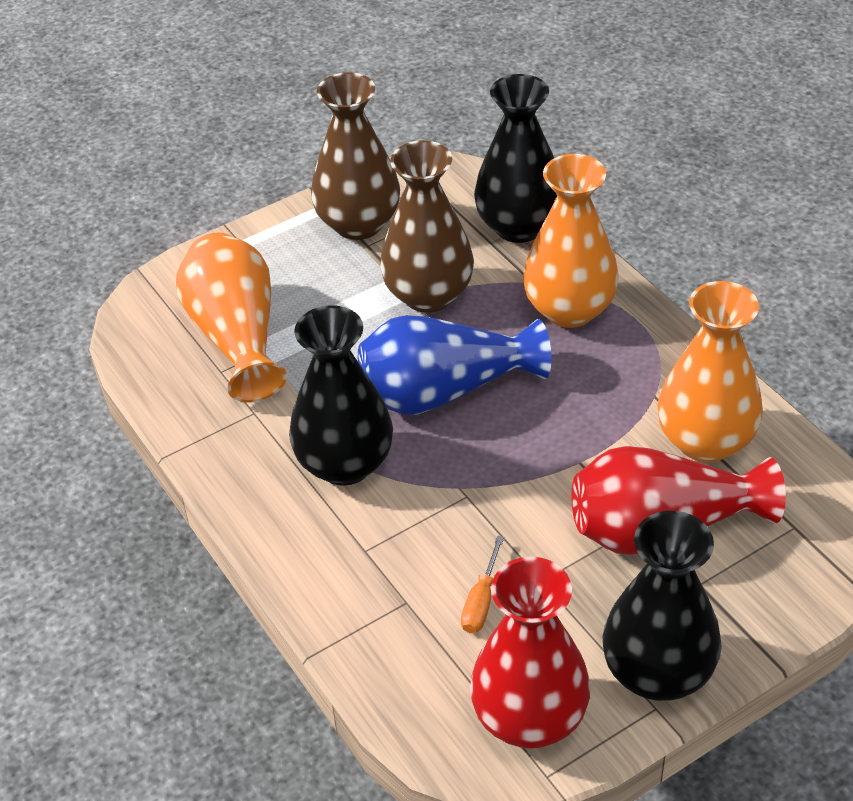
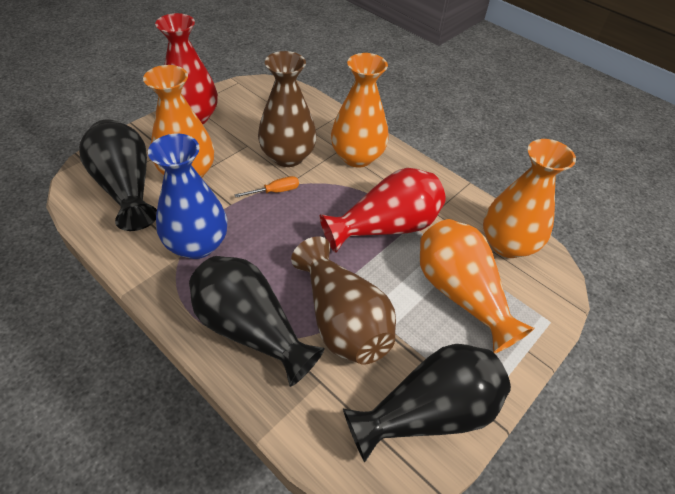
orange vase: 3 -> 4

